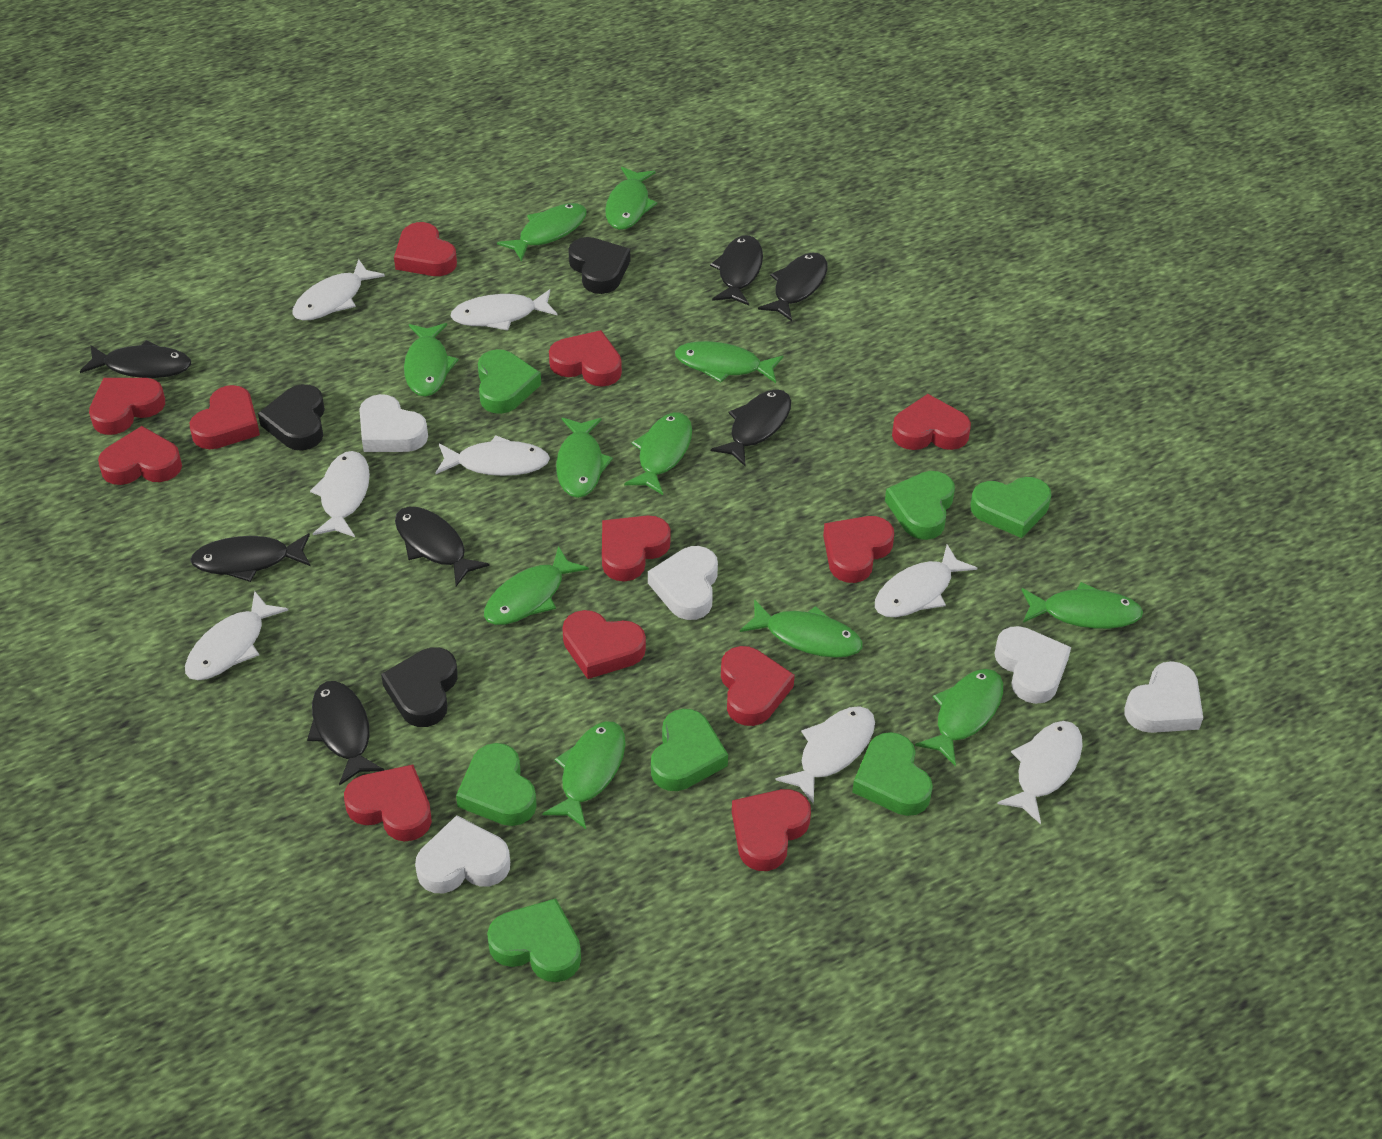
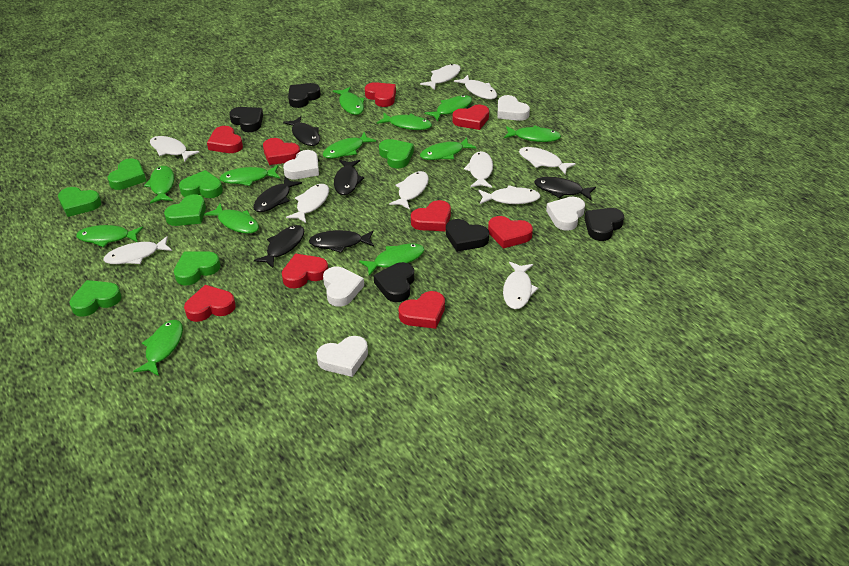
black fish: 7 -> 6
black heart: 3 -> 5
green fish: 11 -> 12
red heart: 12 -> 9
white fish: 8 -> 10

